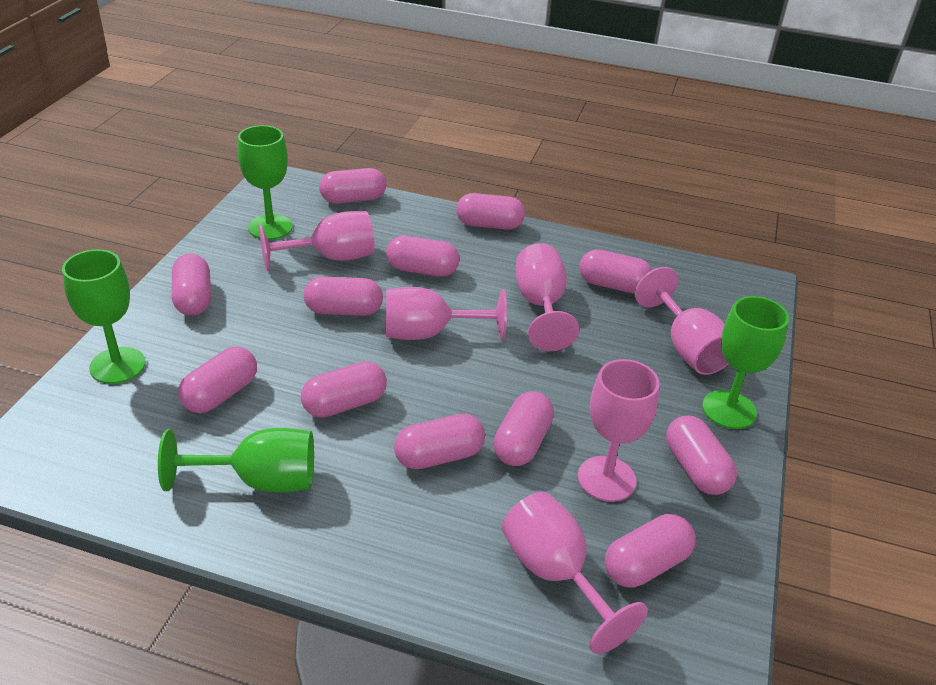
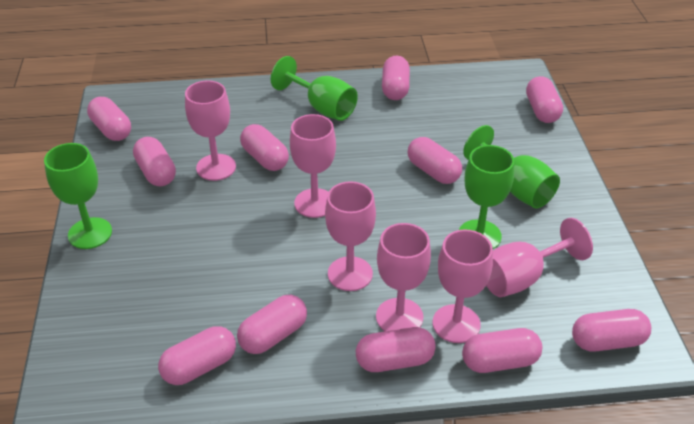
pink capsule: 12 -> 11

